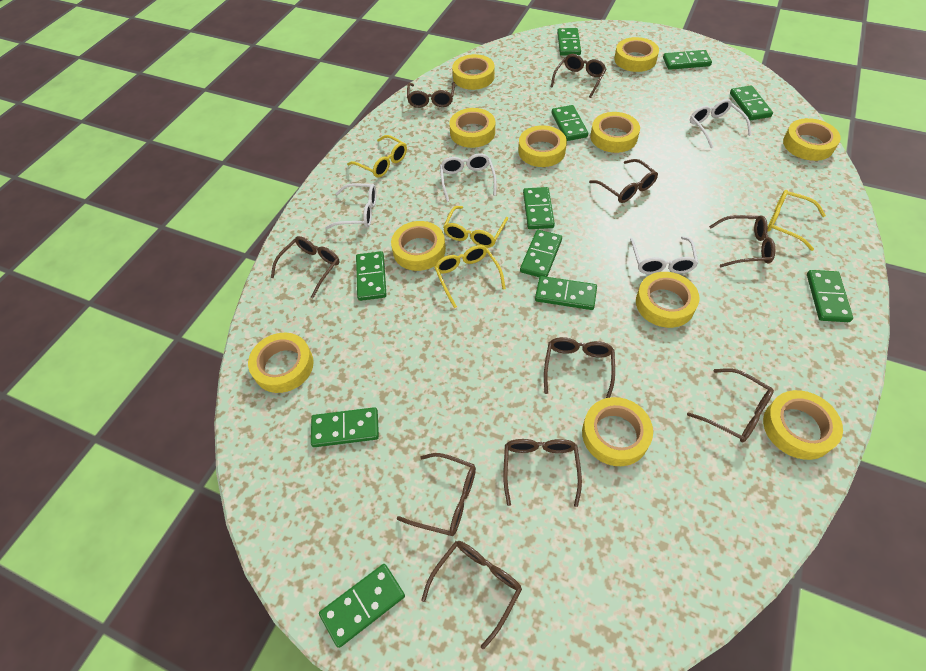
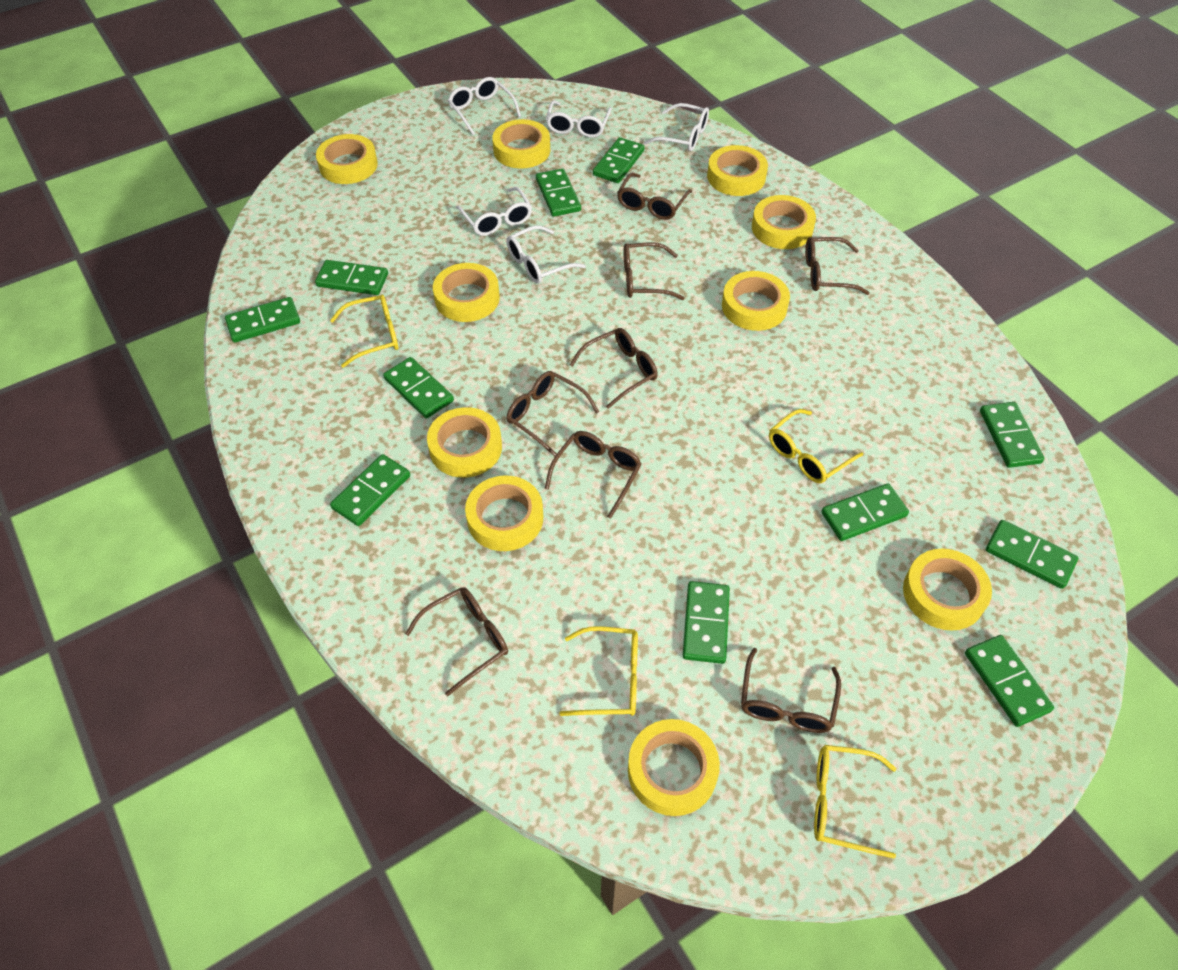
brown glasses: 10 -> 8
white glasses: 4 -> 5
yellow tape: 11 -> 10

